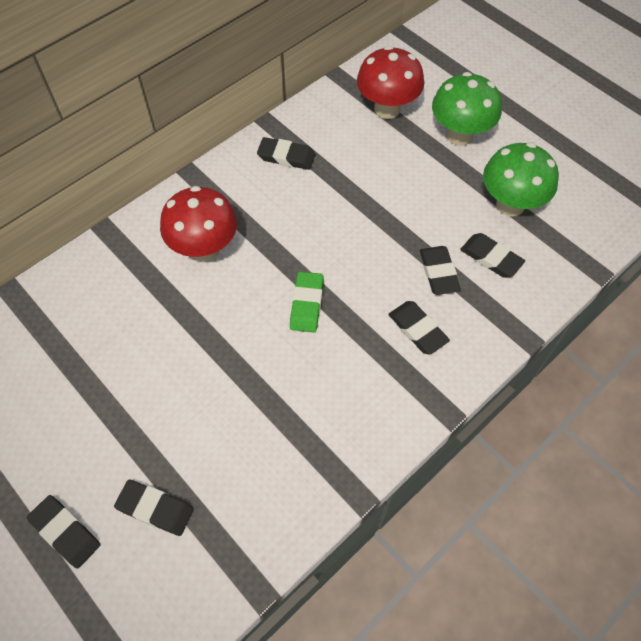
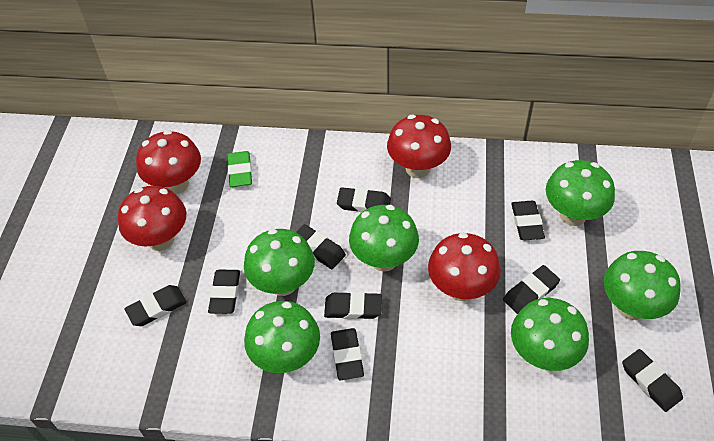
black eraser: 6 -> 9
green mushroom: 2 -> 6
red mushroom: 2 -> 4

